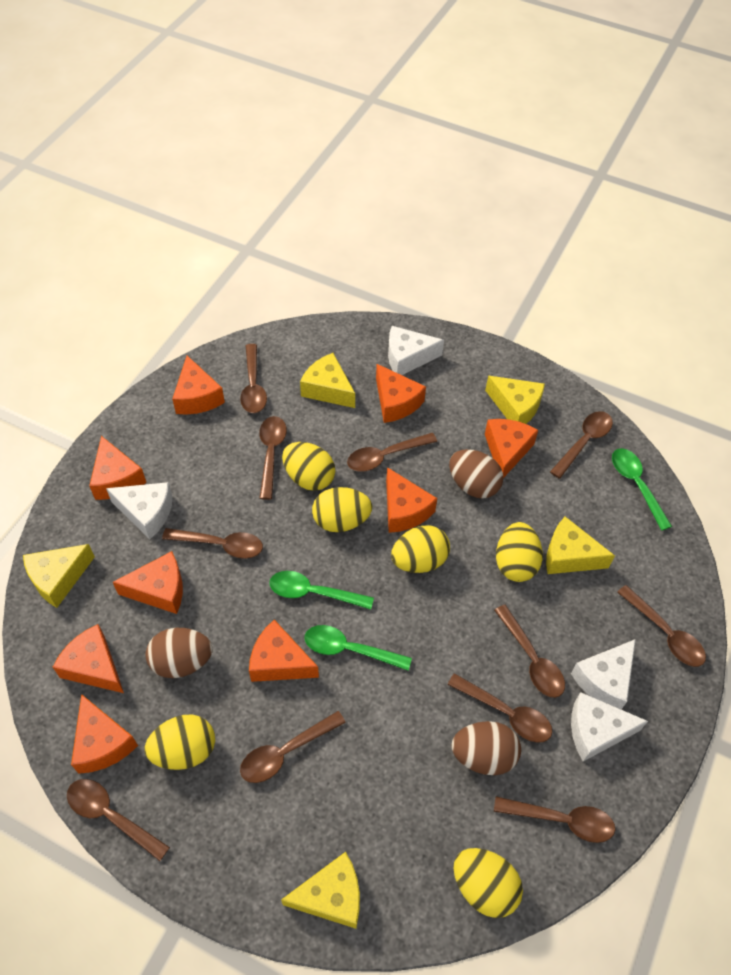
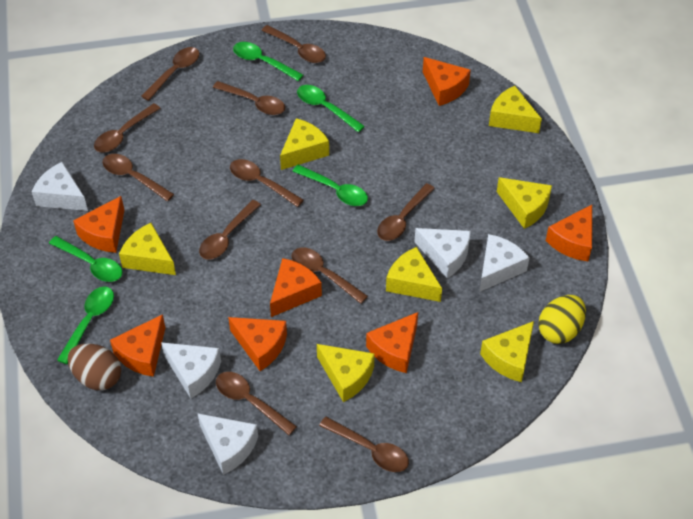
brown egg: 3 -> 1
green spoon: 3 -> 5
orange cheese: 9 -> 7
white cheese: 4 -> 5
yellow cheese: 5 -> 7
yellow egg: 6 -> 1

